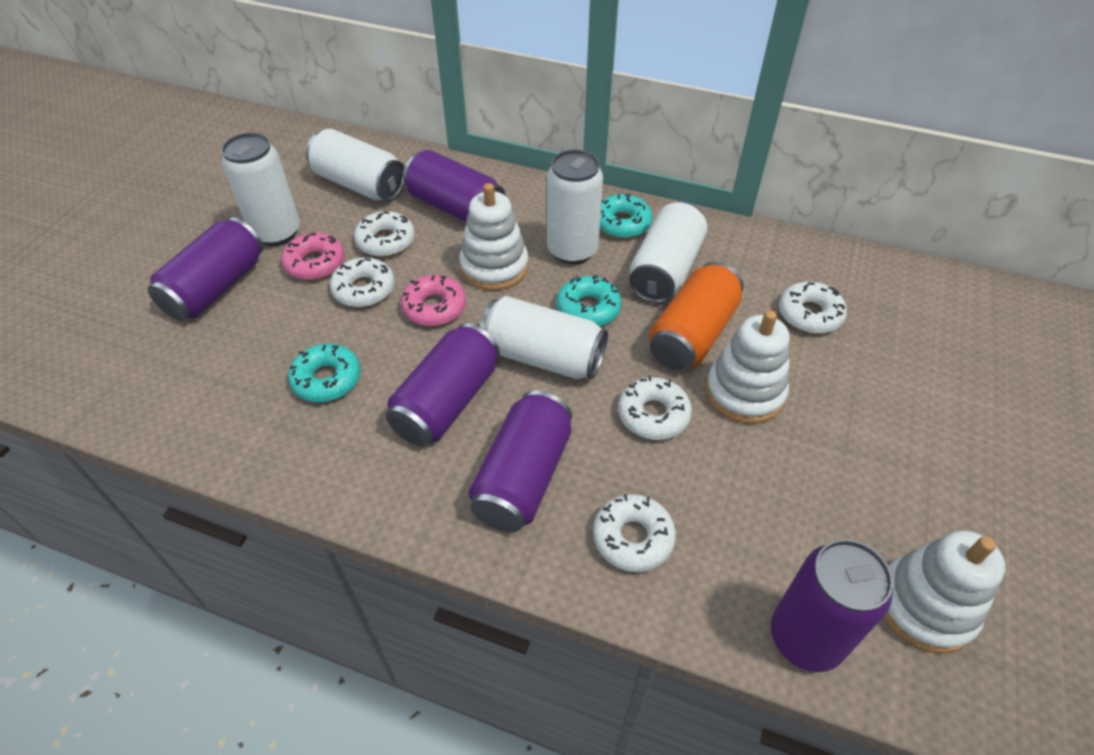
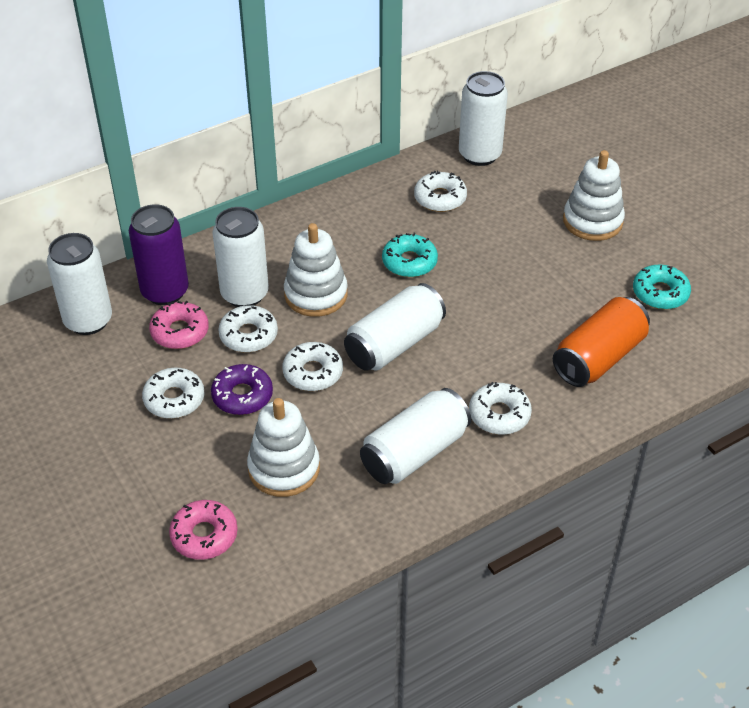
purple can: 5 -> 1
purple donut: 0 -> 1
turquoise donut: 3 -> 2

